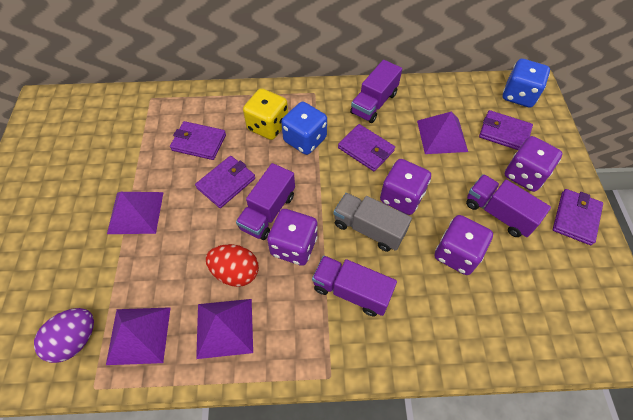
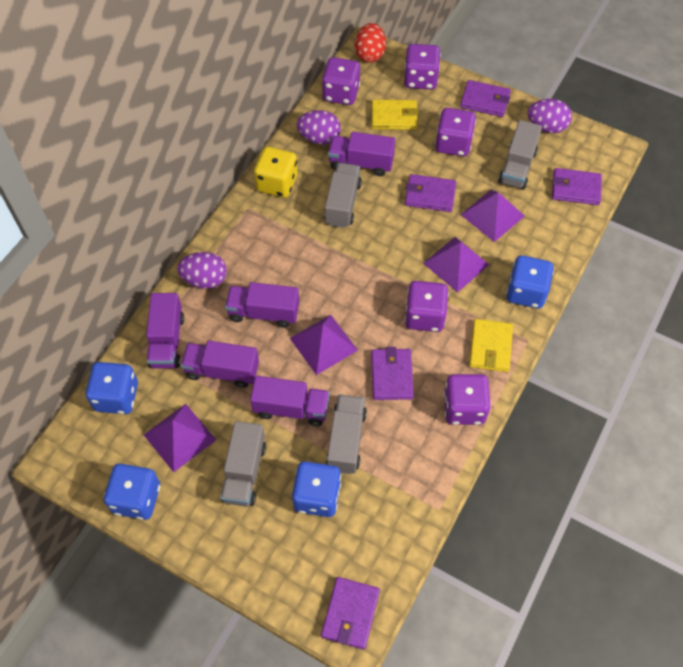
blue dice: 2 -> 4
grey truck: 1 -> 4
purple dice: 4 -> 5
purple egg: 1 -> 3
purple truck: 4 -> 5
yellow wallet: 0 -> 2

